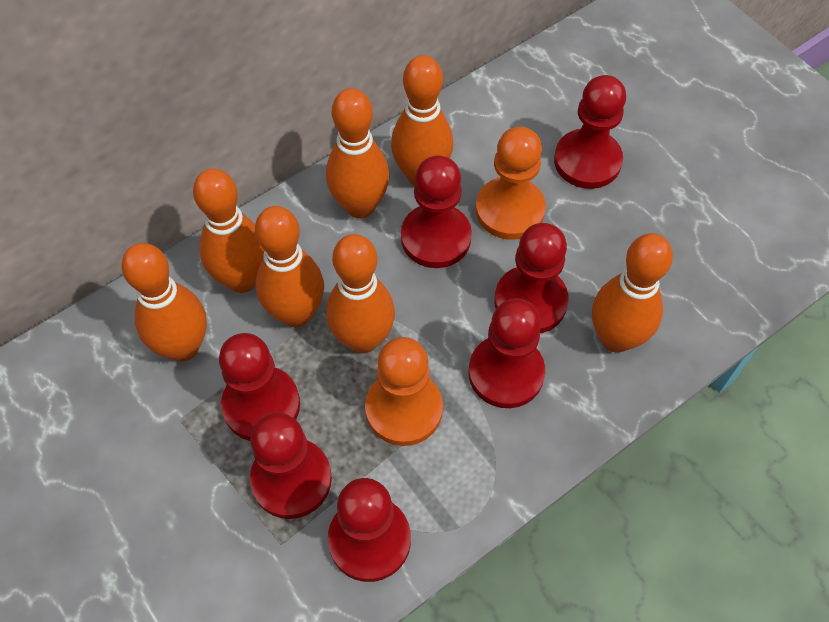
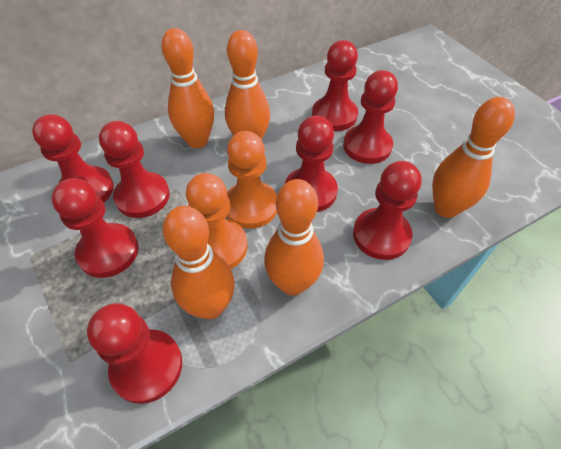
orange bowling pin: 7 -> 5
red pawn: 7 -> 8

